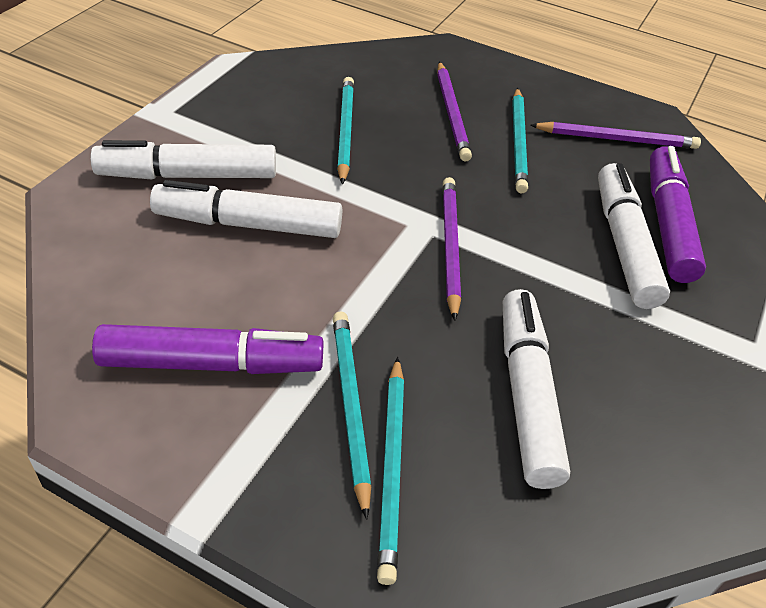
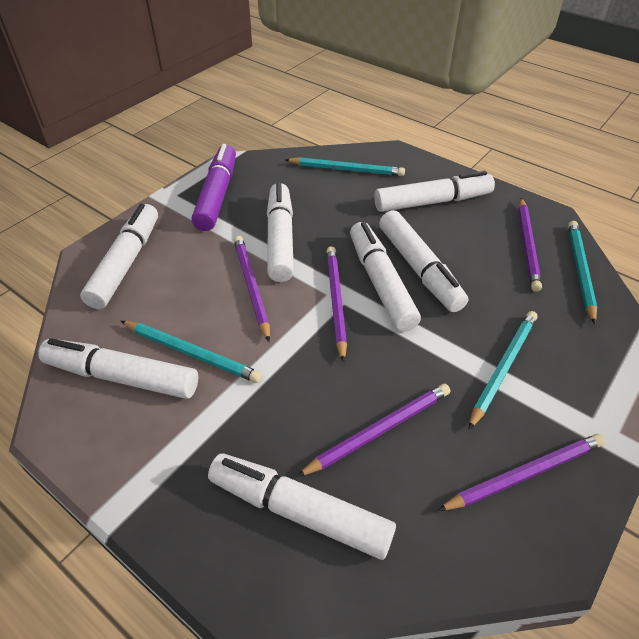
purple marker: 2 -> 1
purple pencil: 3 -> 5
white marker: 4 -> 7

